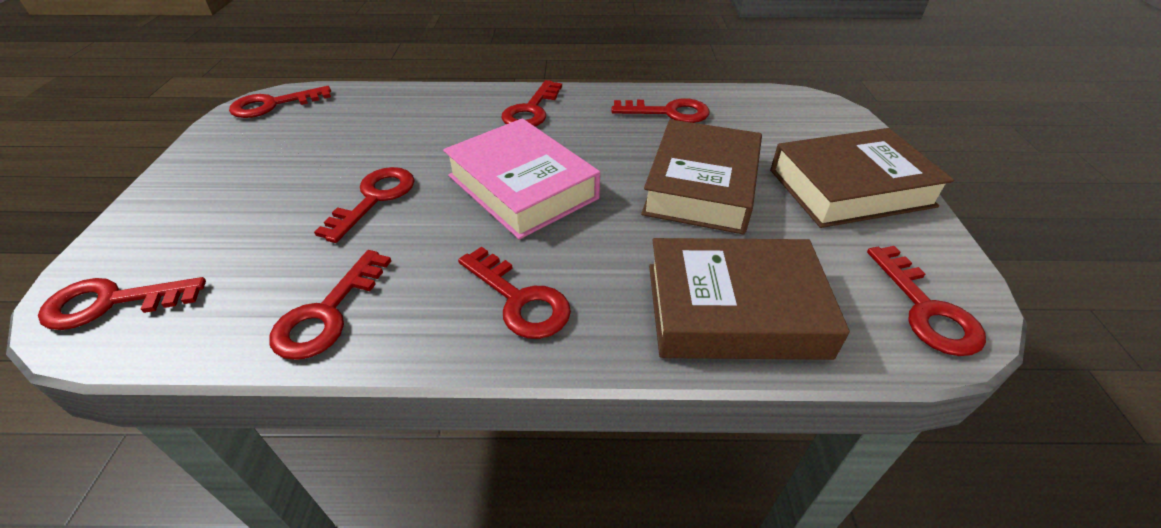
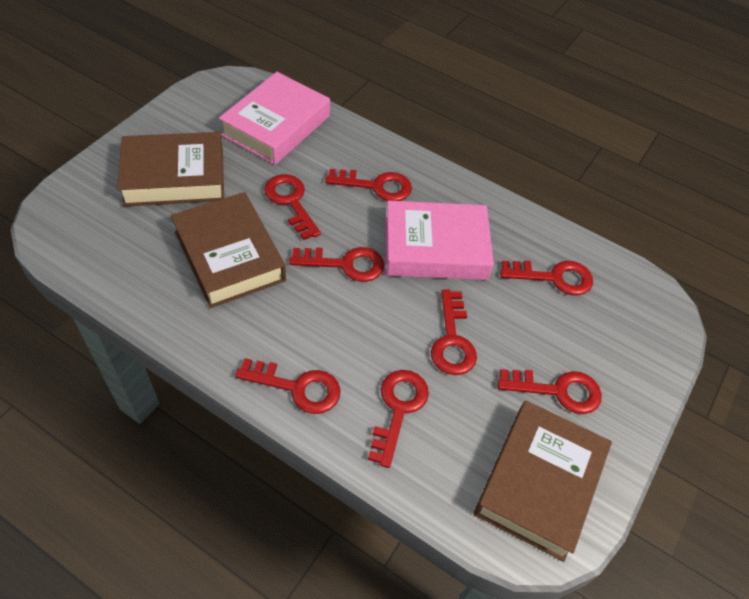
pink book: 1 -> 2

